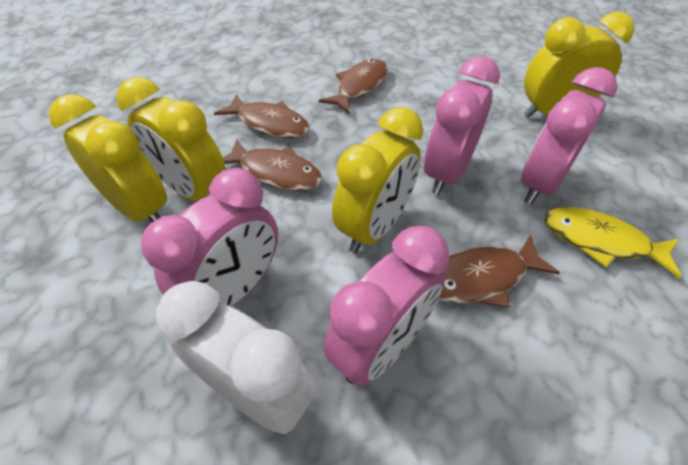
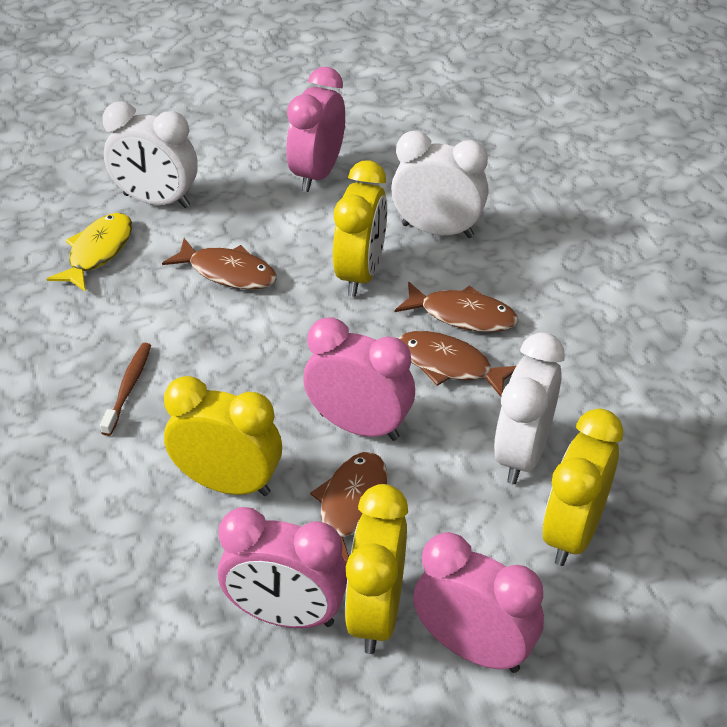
brown toothbrush: 0 -> 1
white clock: 1 -> 3

